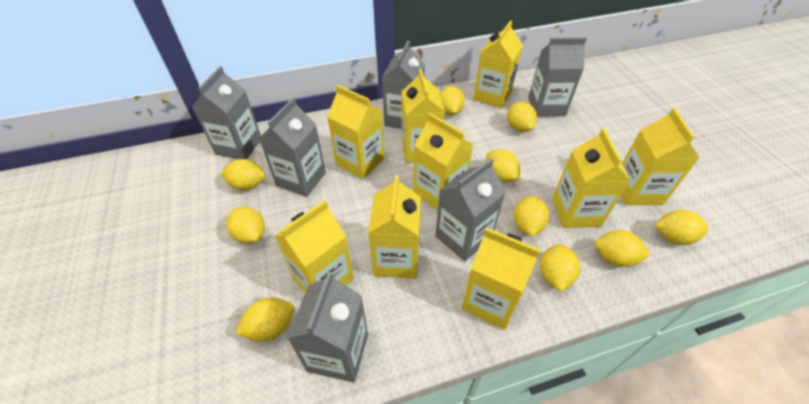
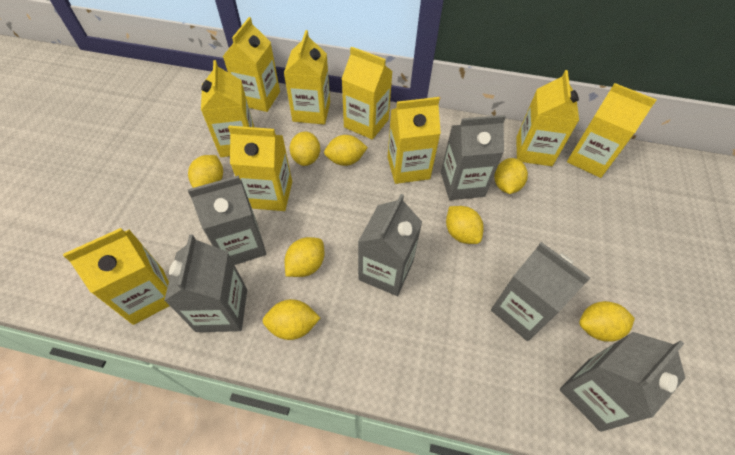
yellow lemon: 10 -> 8

